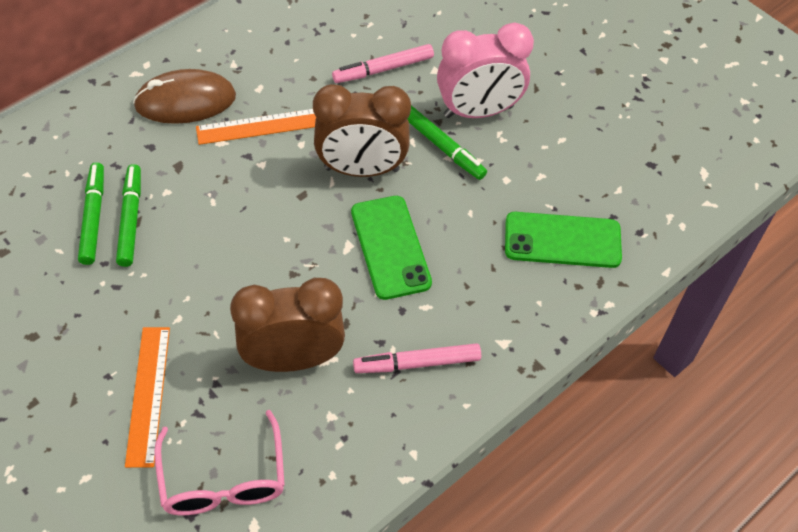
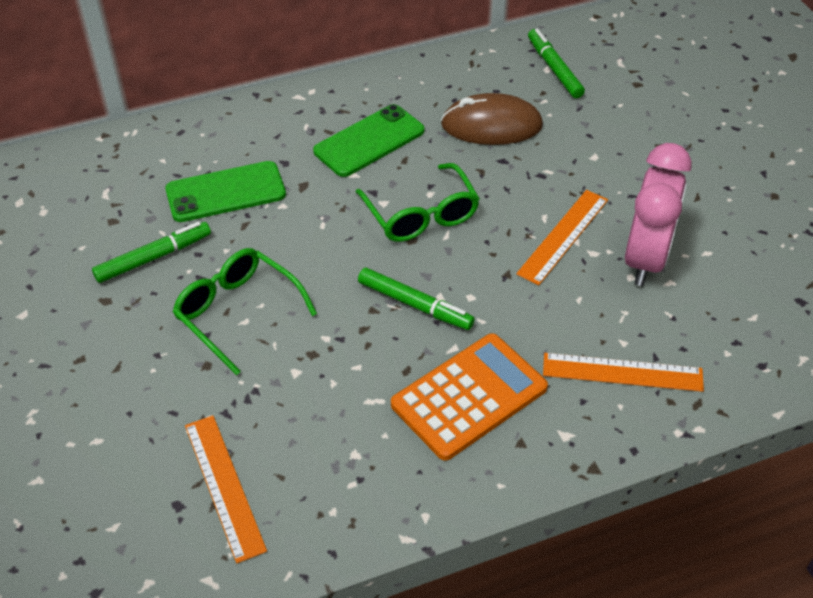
brown clock: 2 -> 0
green glasses: 0 -> 2
orange calculator: 0 -> 1
orange ruler: 2 -> 3
pink glasses: 1 -> 0
pink marker: 2 -> 0

